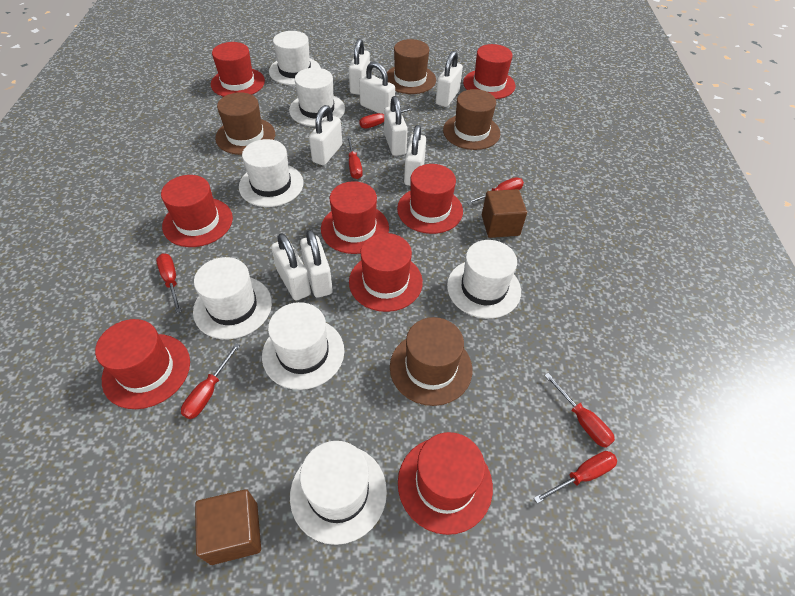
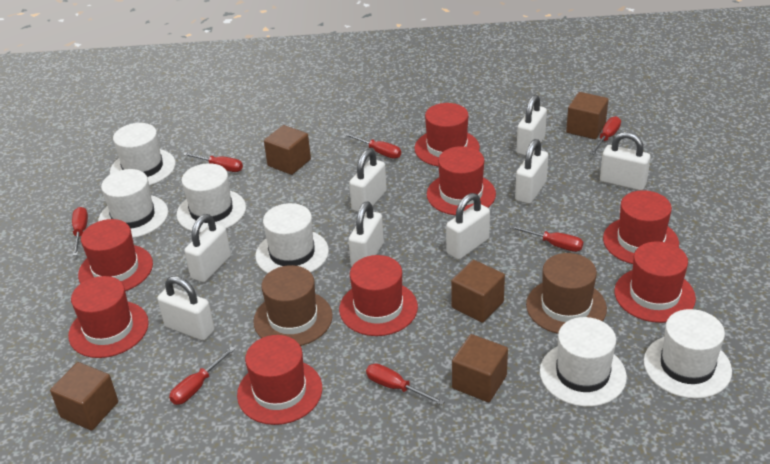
brown cube: 2 -> 5
brown hat: 4 -> 2
white hat: 7 -> 6

